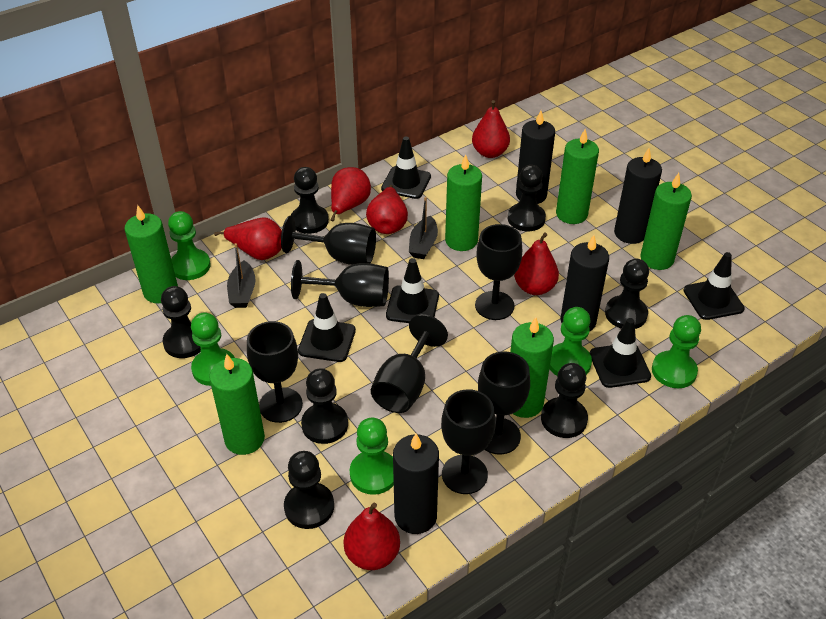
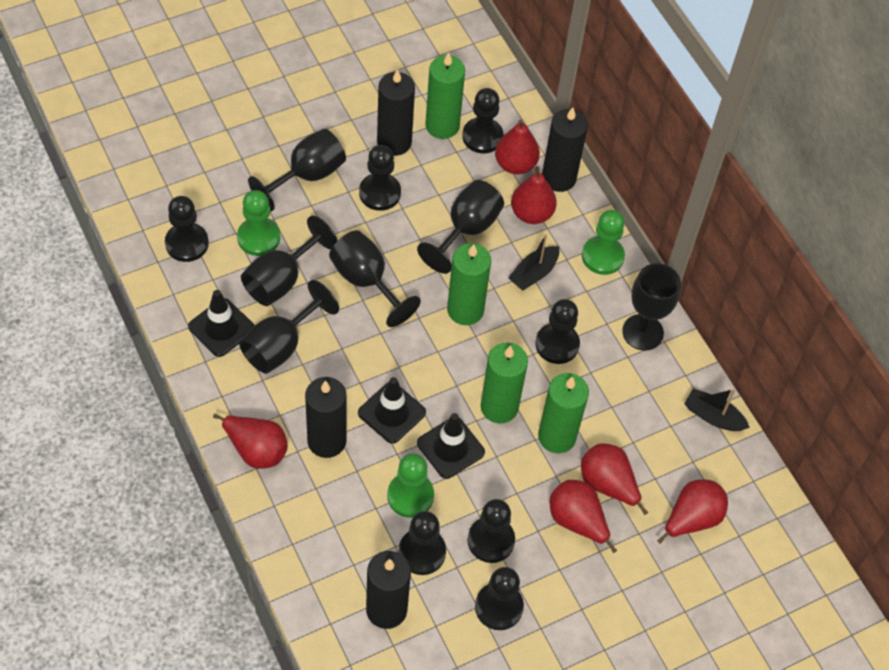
black goblet: 7 -> 6
black traffic cone: 5 -> 3
green candle: 6 -> 4
green pawn: 5 -> 3

